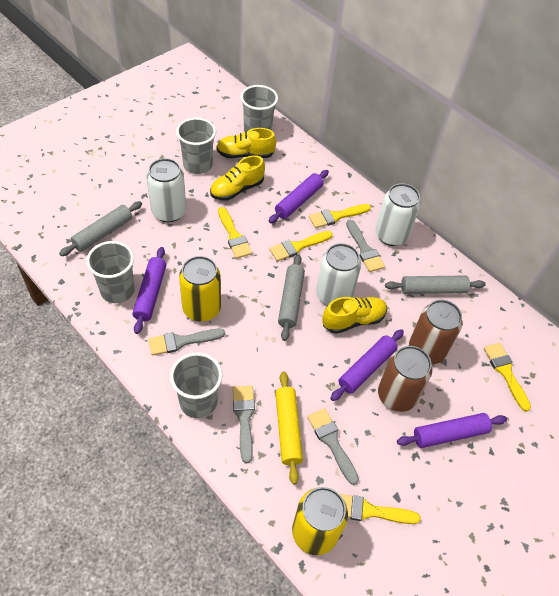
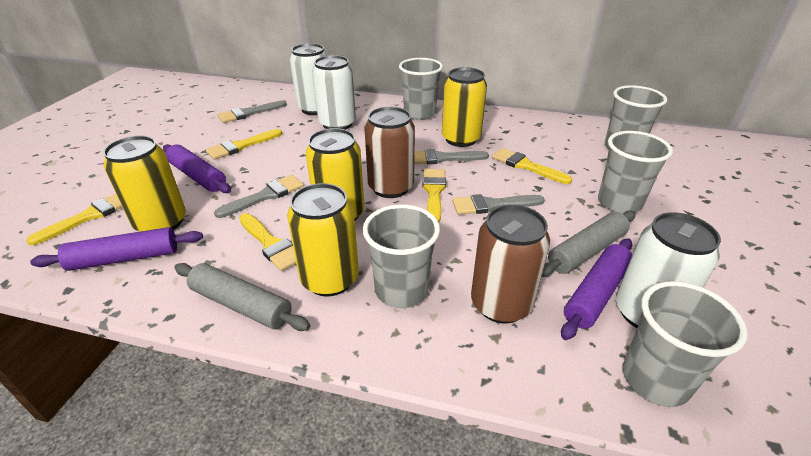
grey cup: 4 -> 5
grey rolling pin: 3 -> 2
purple rolling pin: 4 -> 3
yellow can: 2 -> 4
yellow rolling pin: 1 -> 0
yellow shoe: 3 -> 0

